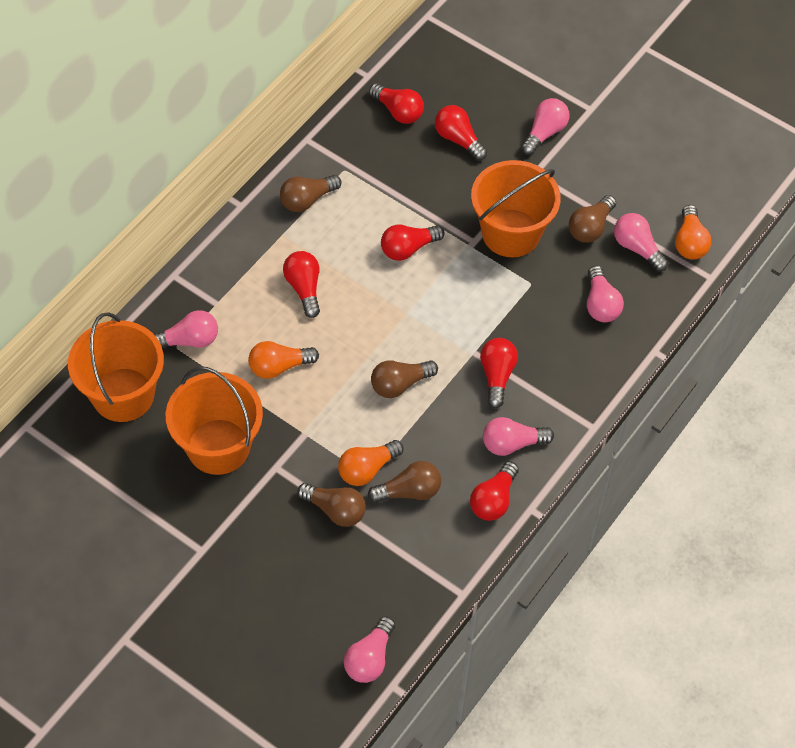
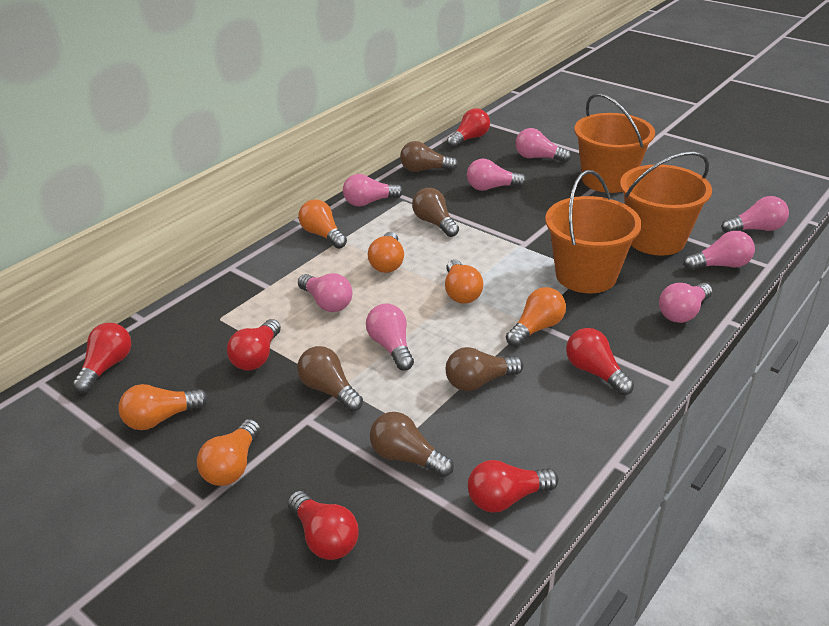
orange light bulb: 3 -> 6
pink light bulb: 6 -> 8

